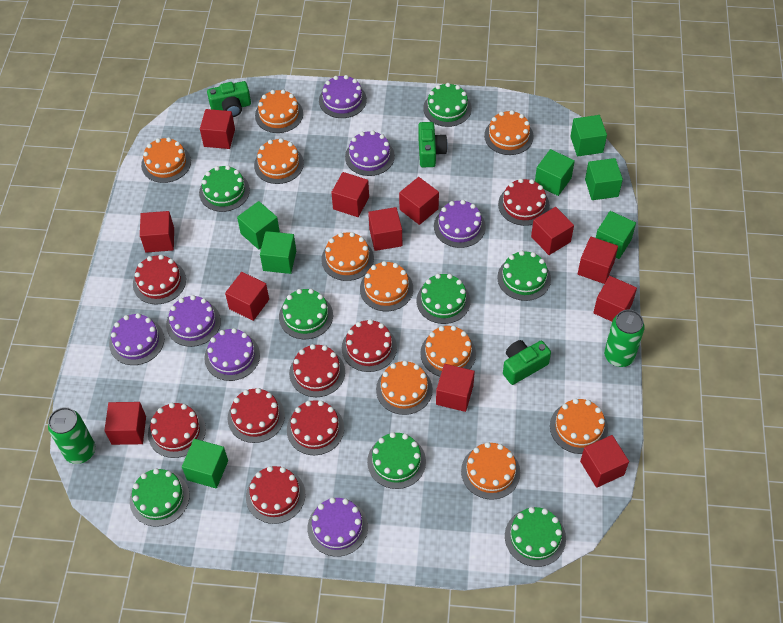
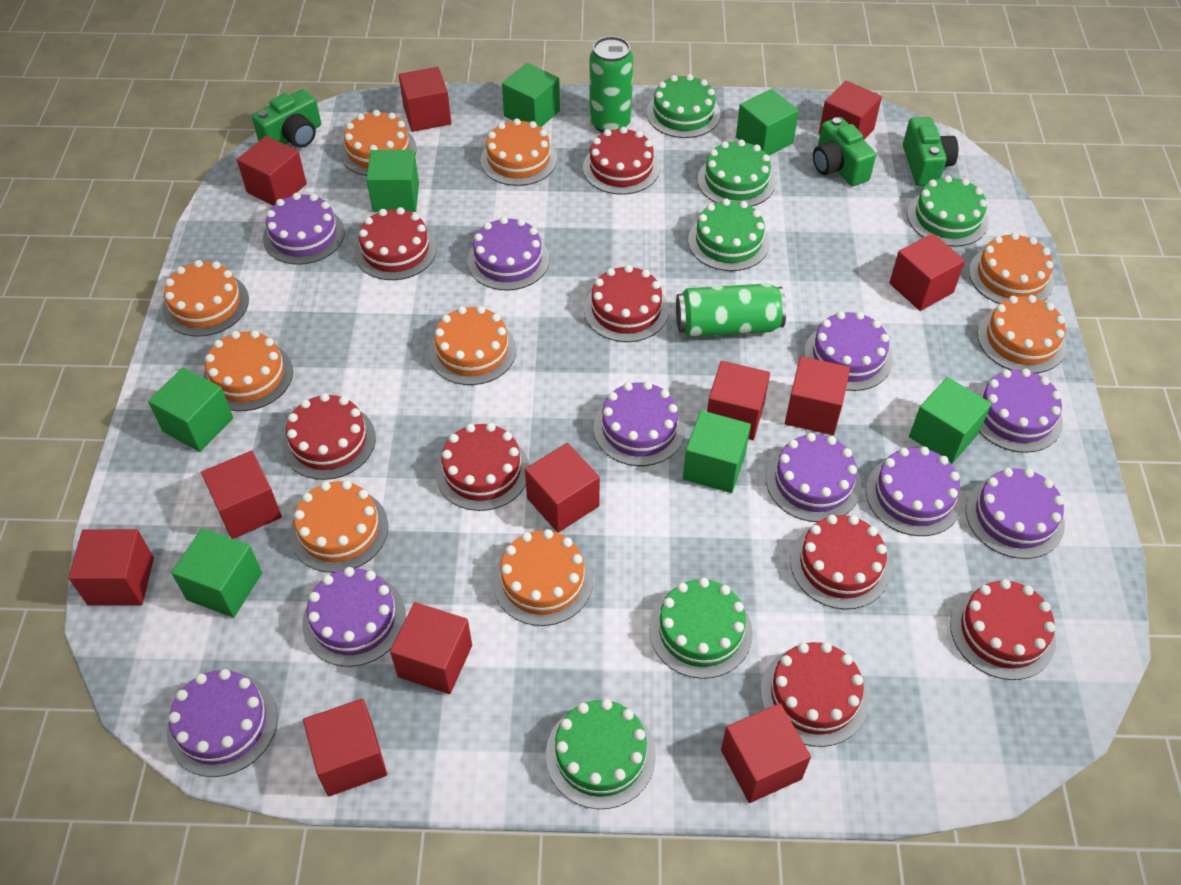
green cake: 8 -> 6
orange cake: 10 -> 9
purple cake: 7 -> 10

